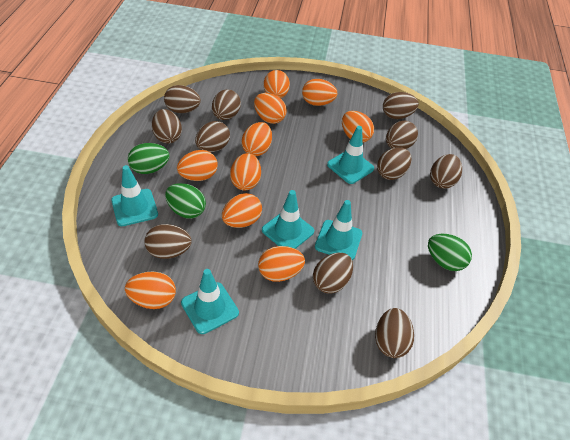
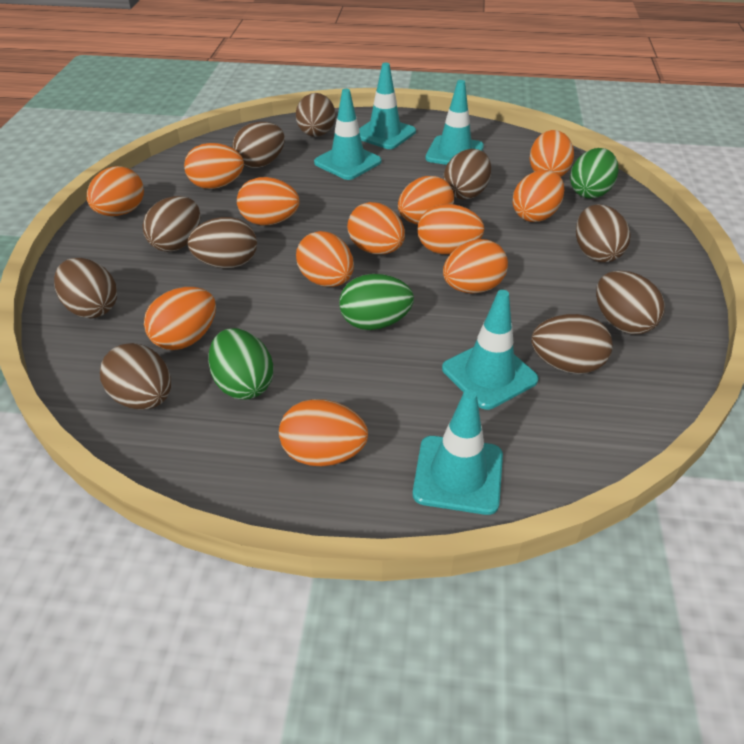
brown egg: 11 -> 10
orange egg: 10 -> 12

